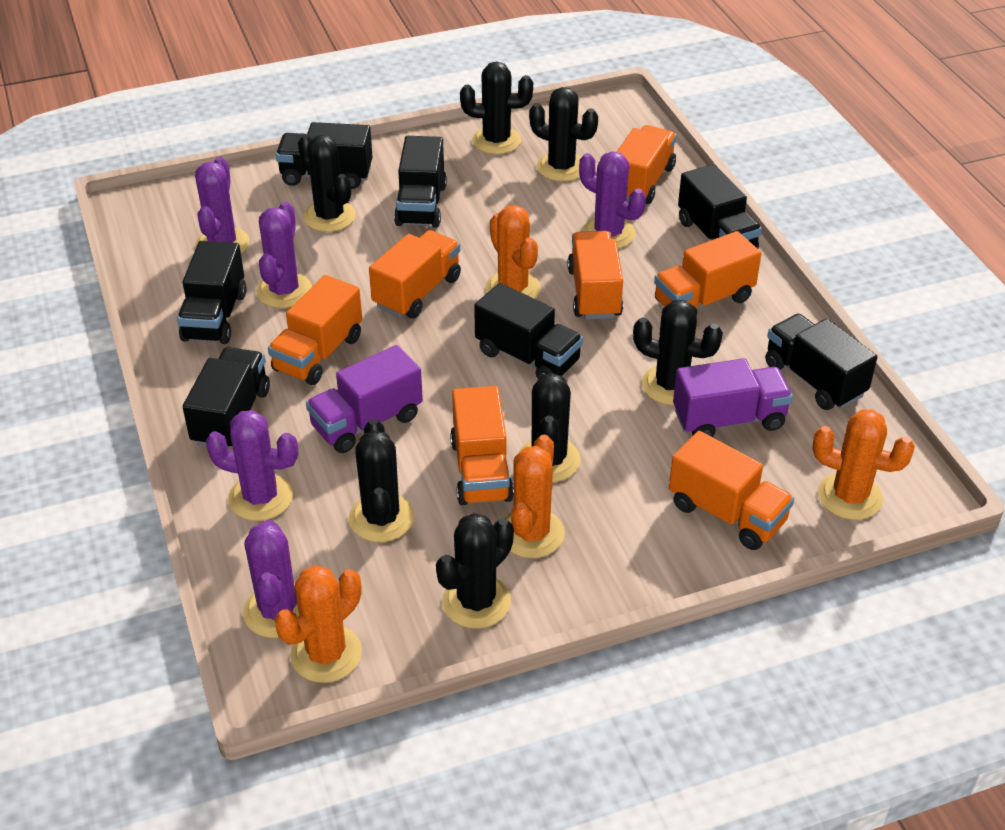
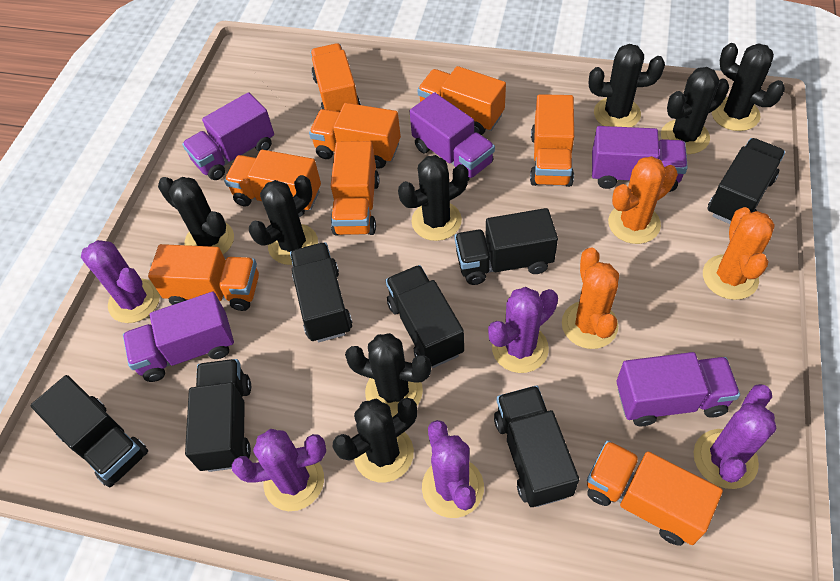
black cactus: 7 -> 8
orange cactus: 4 -> 3
orange truck: 7 -> 8
purple truck: 2 -> 5

